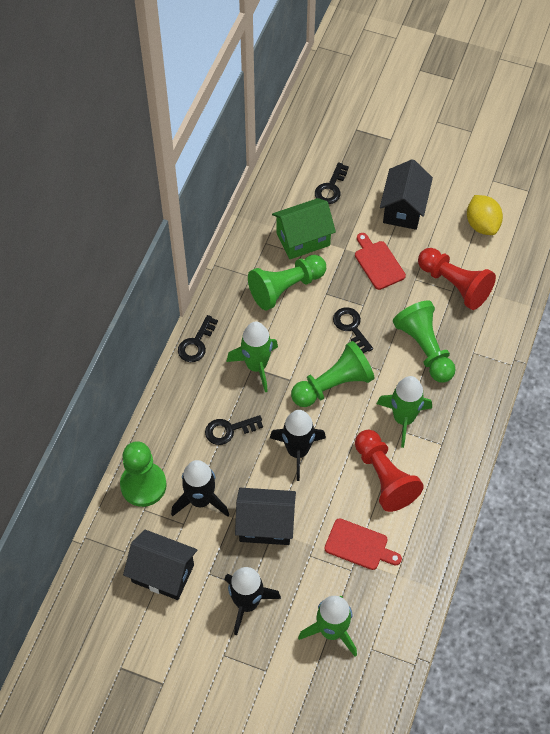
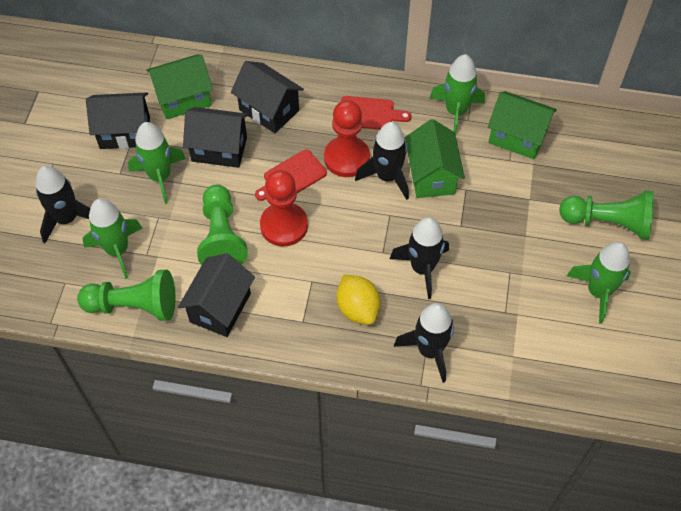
black house: 3 -> 4
black key: 4 -> 0
black rocket: 3 -> 4
green house: 1 -> 3
green pawn: 4 -> 3
green rocket: 3 -> 4

